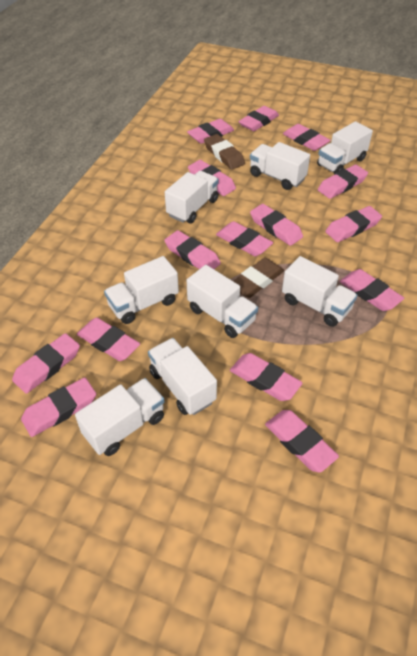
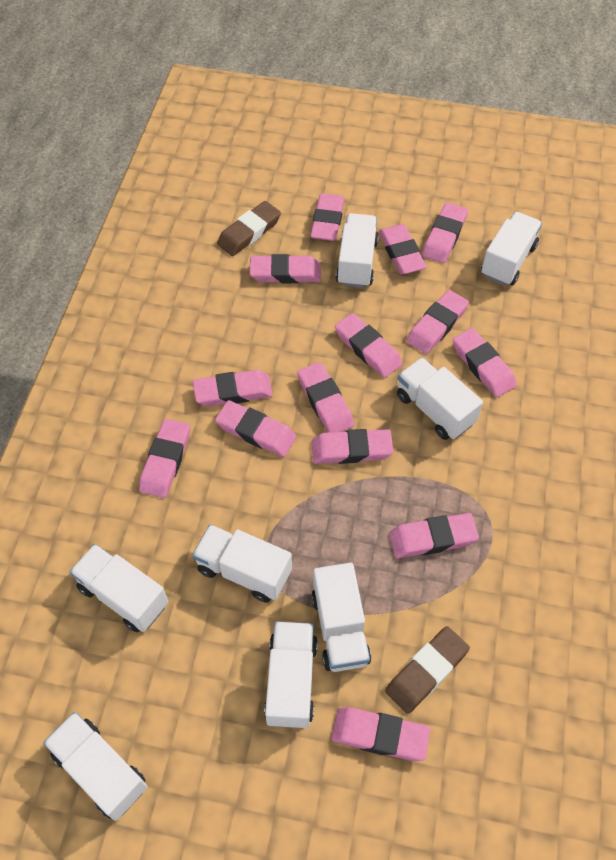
pink eraser: 15 -> 14

